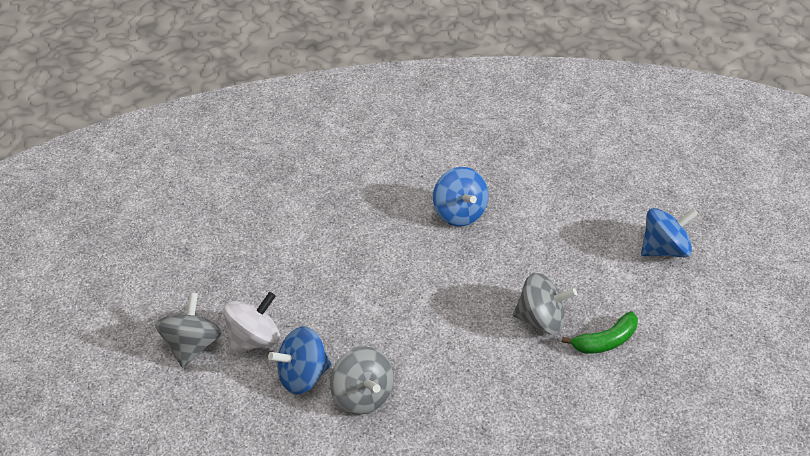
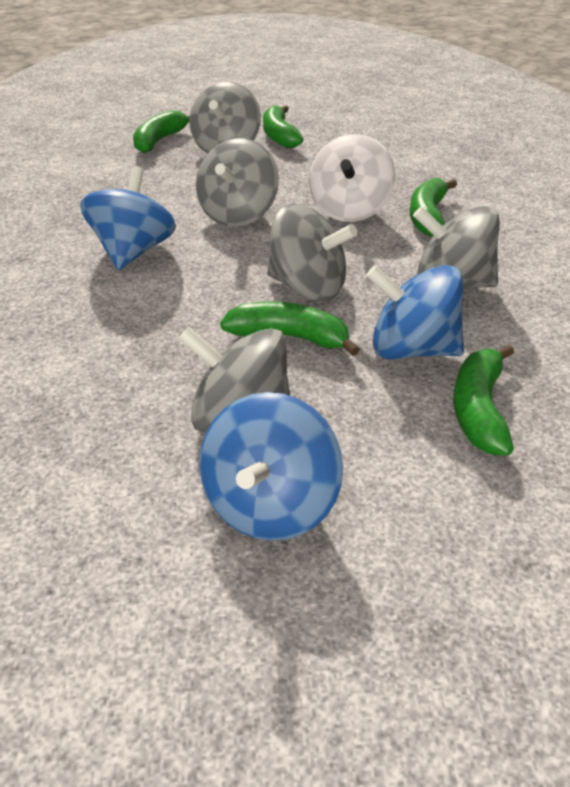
green banana: 1 -> 5
grey spinning top: 3 -> 5

